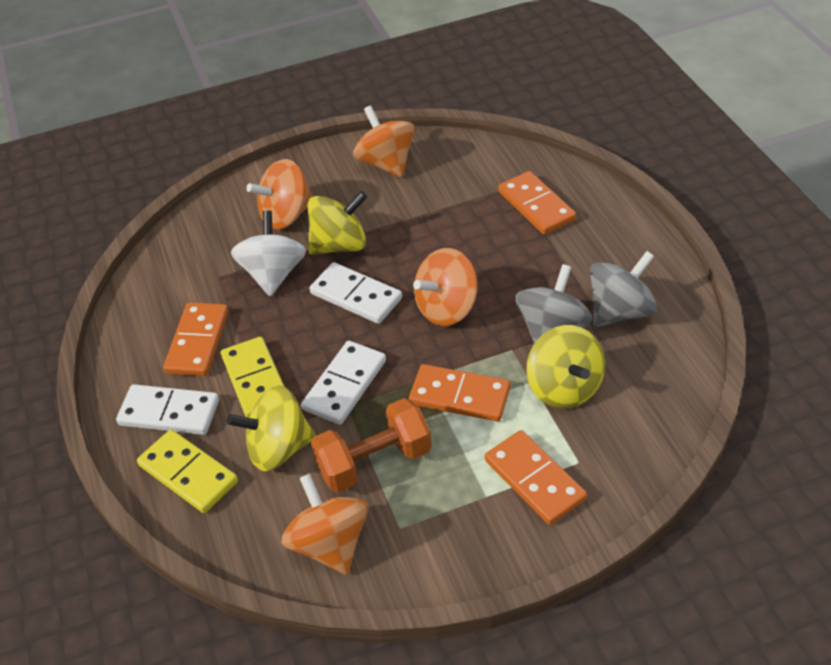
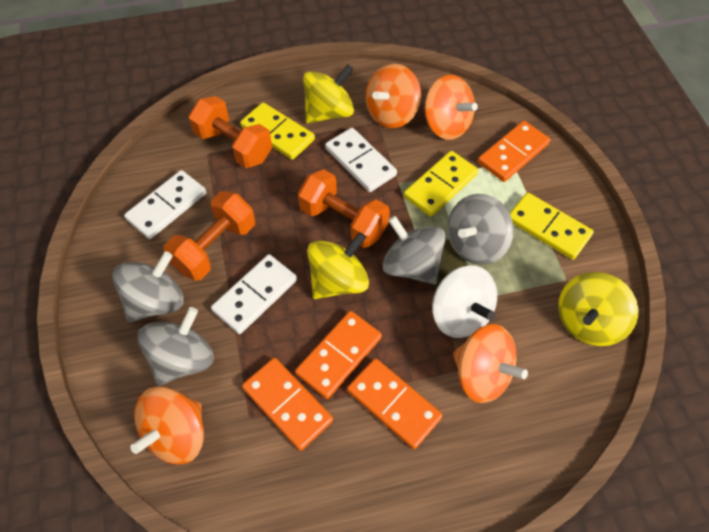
grey spinning top: 2 -> 4
orange dumbbell: 1 -> 3
yellow domino: 2 -> 3

